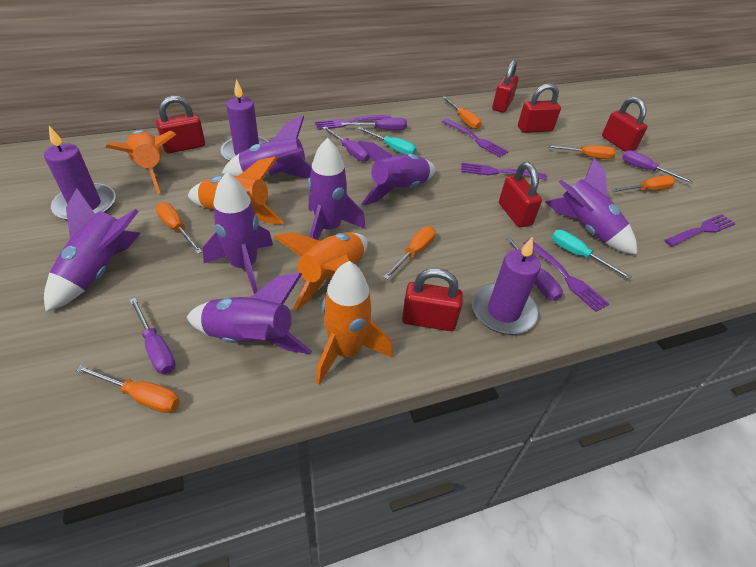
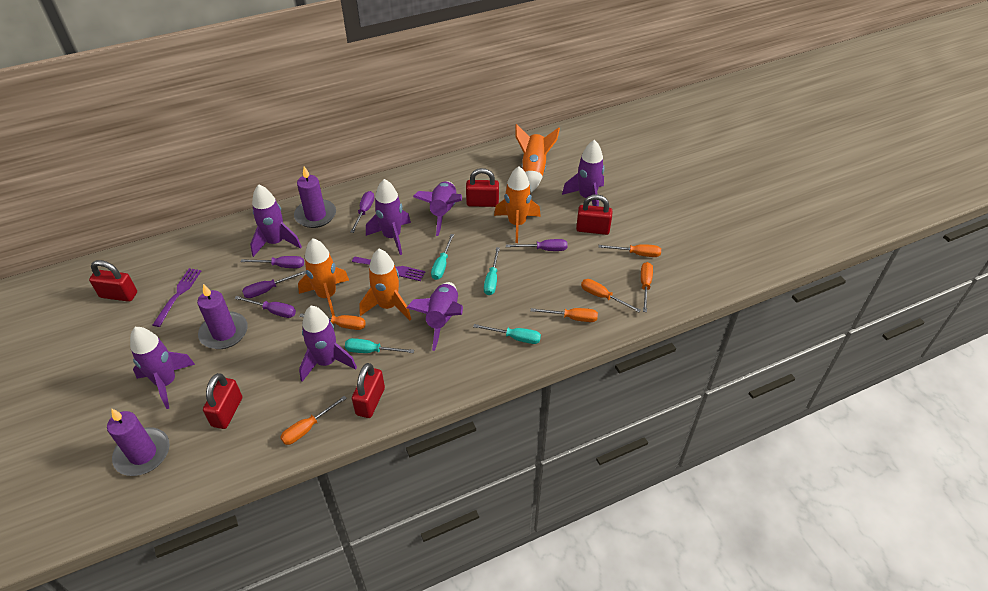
purple fork: 5 -> 2
red padlock: 6 -> 5
turquoise screwdriver: 2 -> 4

